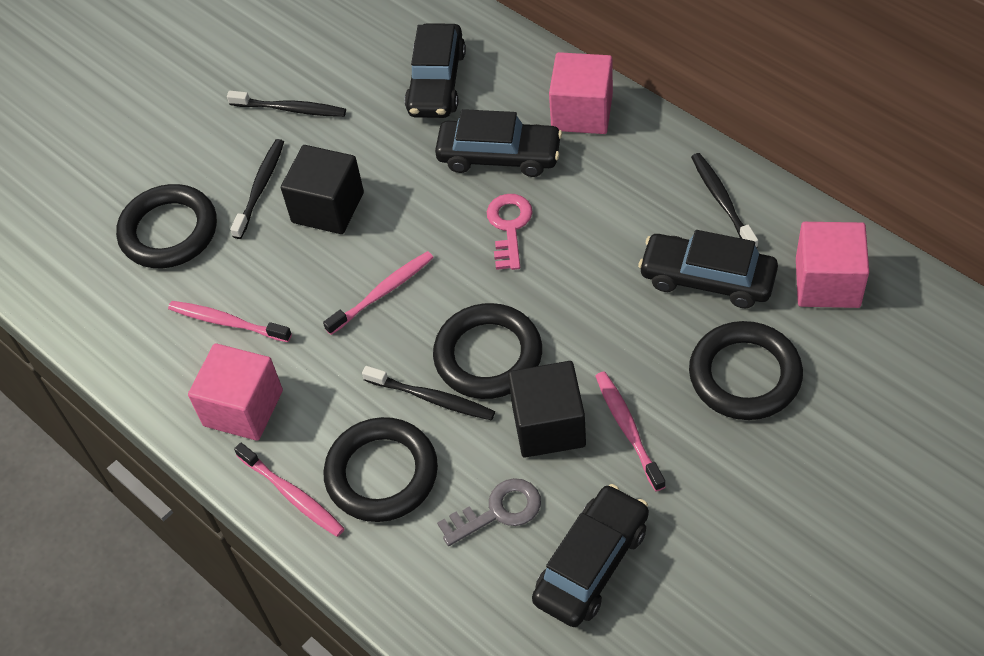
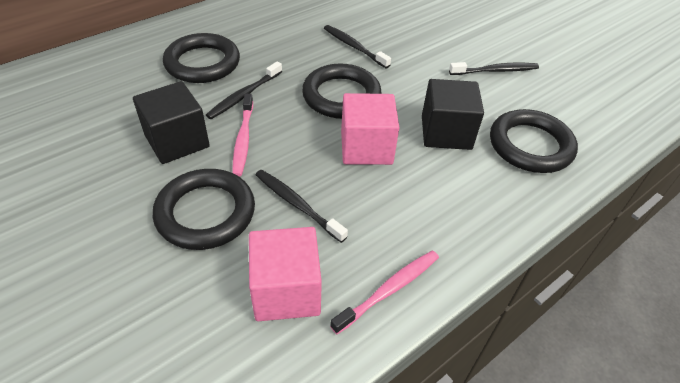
black car: 4 -> 0
grey key: 1 -> 0
pink cube: 3 -> 2
pink key: 1 -> 0
pink toothbrush: 4 -> 2

